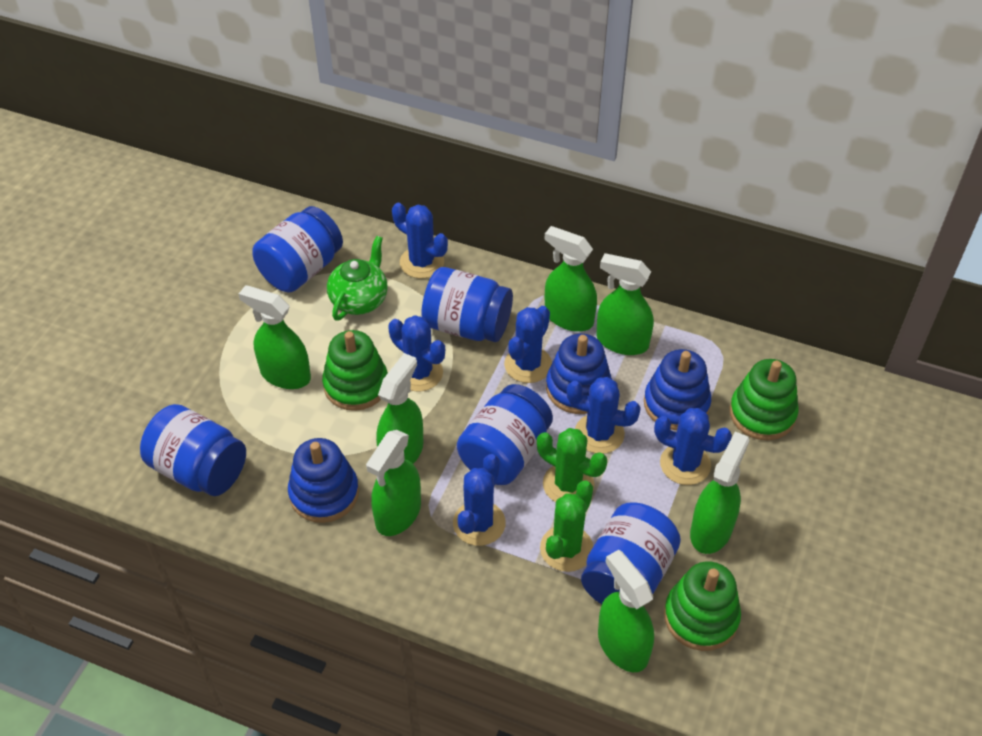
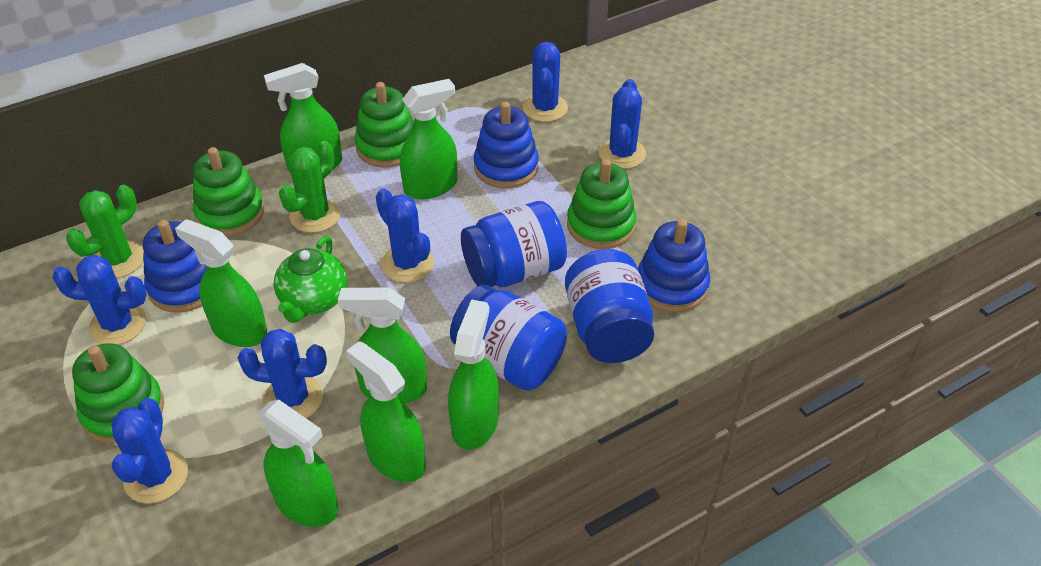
blue jar: 5 -> 3
green stacking toy: 3 -> 4

